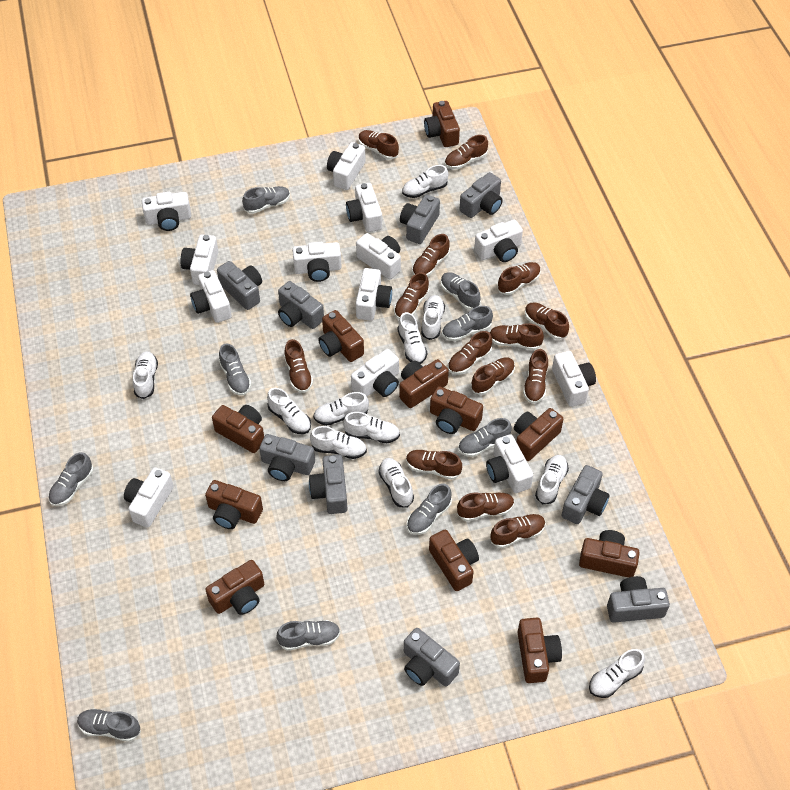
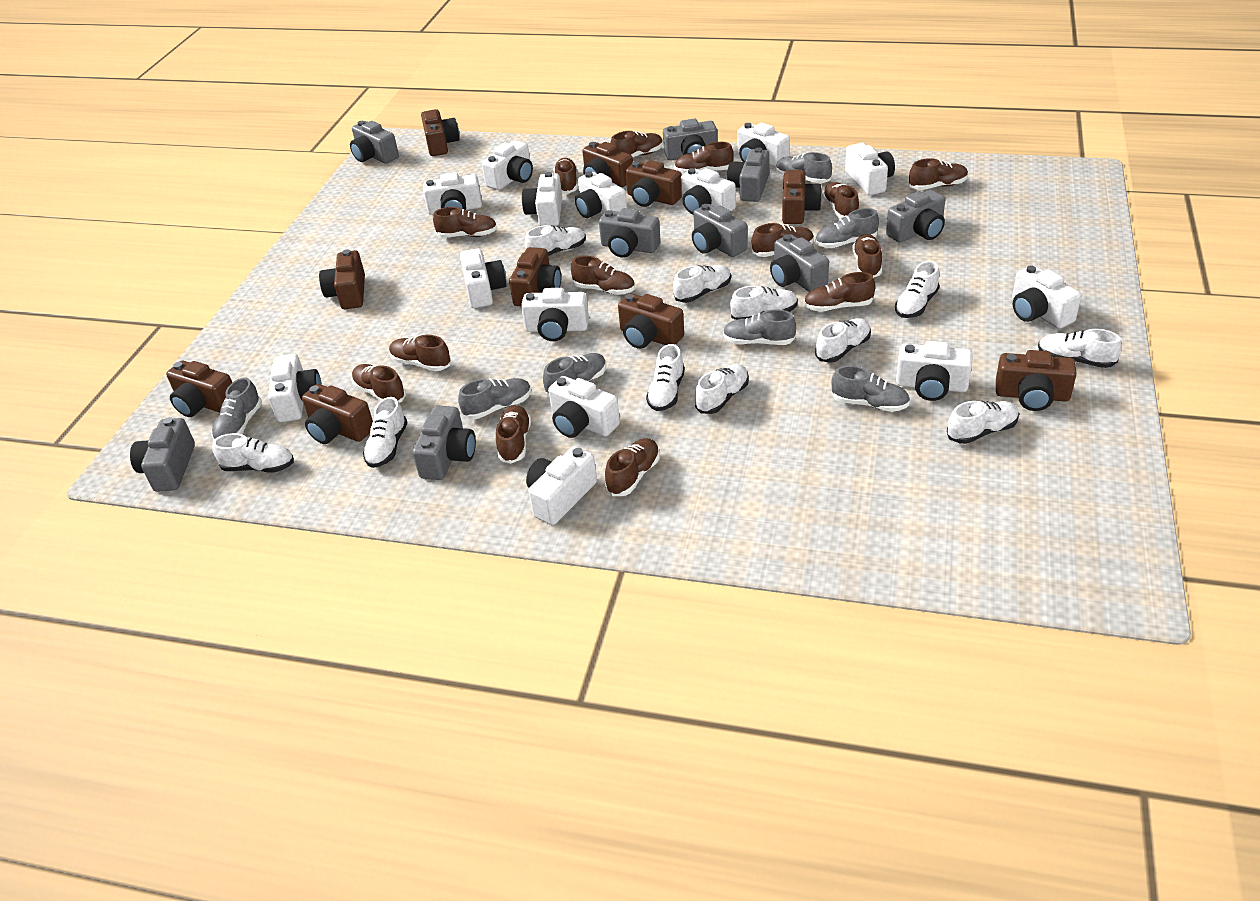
brown camera: 11 -> 10
grey shoe: 9 -> 7
white camera: 13 -> 14

